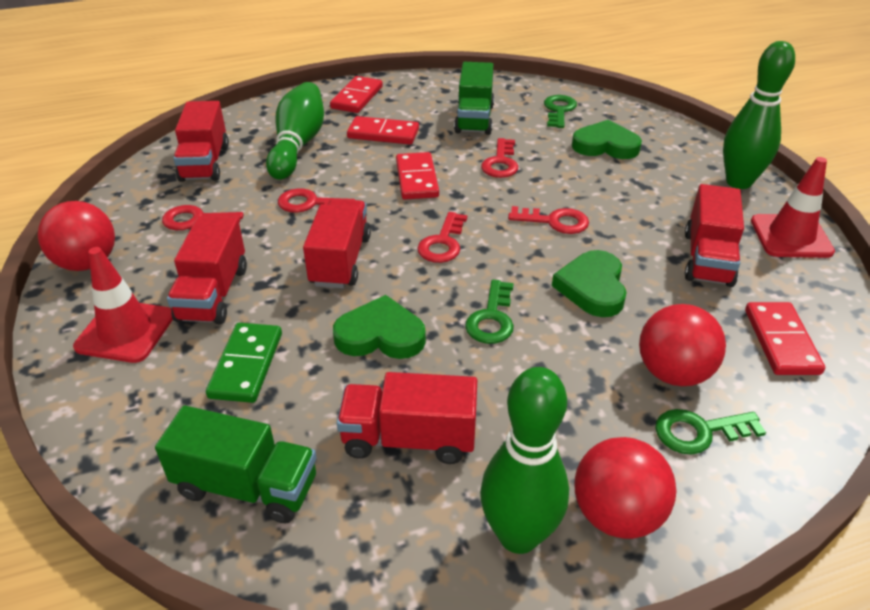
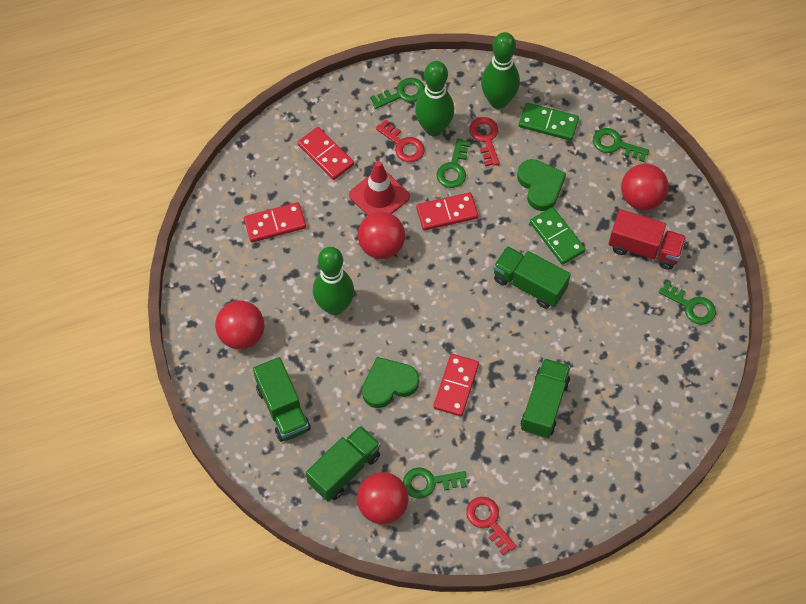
green domino: 1 -> 2
green heart: 3 -> 2
green key: 3 -> 5
green truck: 2 -> 4
red ball: 3 -> 4
red key: 5 -> 3
red traffic cone: 2 -> 1
red truck: 5 -> 1

